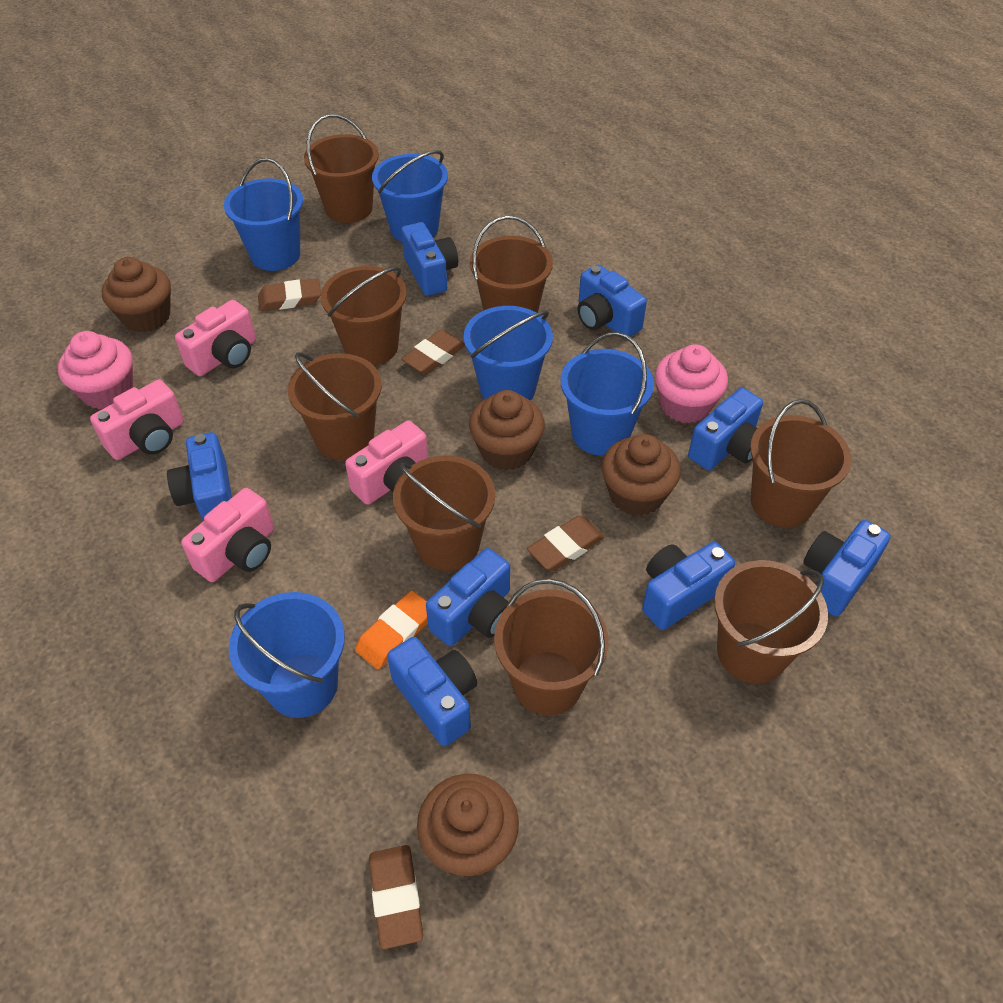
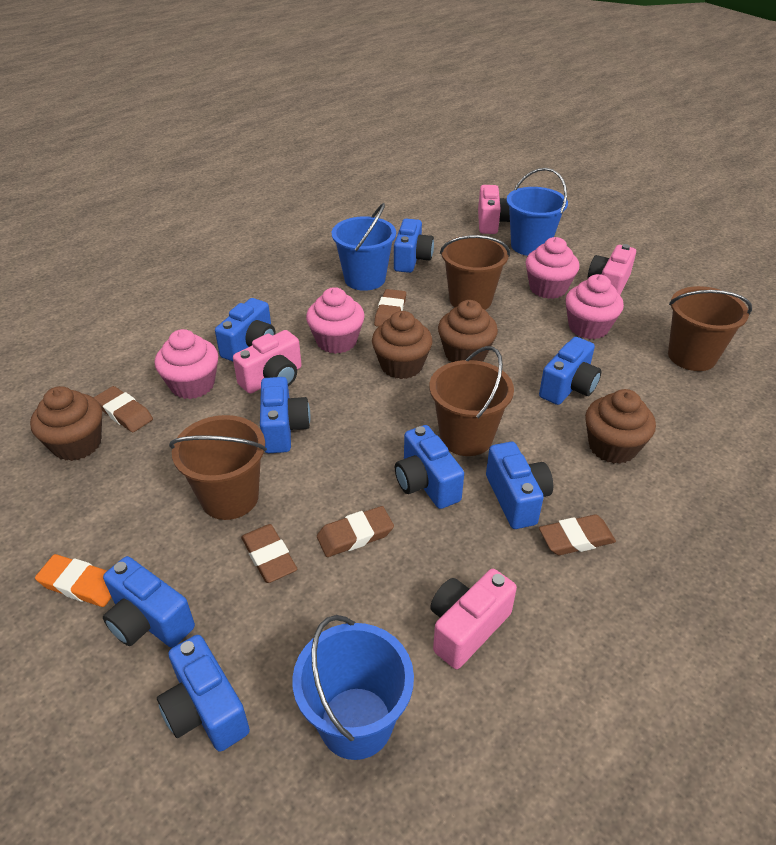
blue bucket: 5 -> 3
brown bucket: 8 -> 4
brown eraser: 4 -> 5
pink cupcake: 2 -> 4

